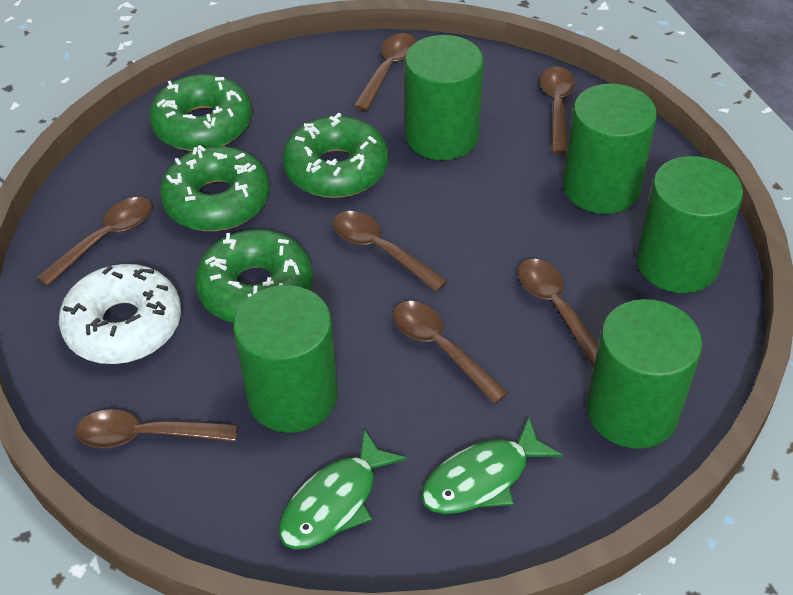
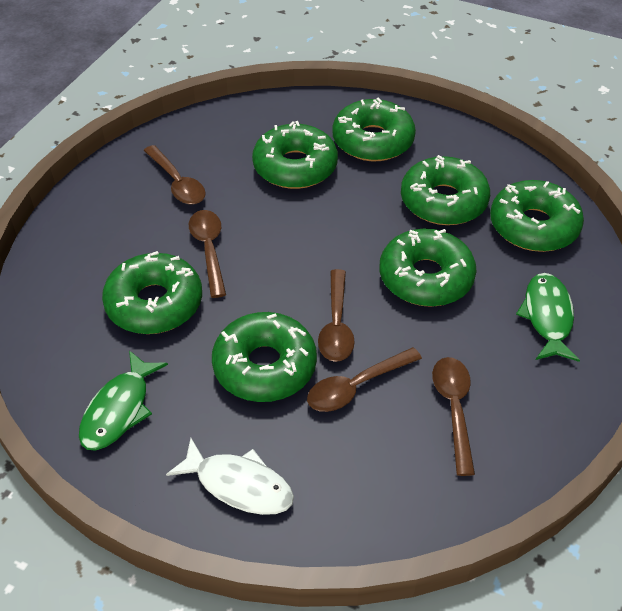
brown spoon: 7 -> 5
green cylinder: 5 -> 0
green donut: 4 -> 7
white donut: 1 -> 0
white fish: 0 -> 1

